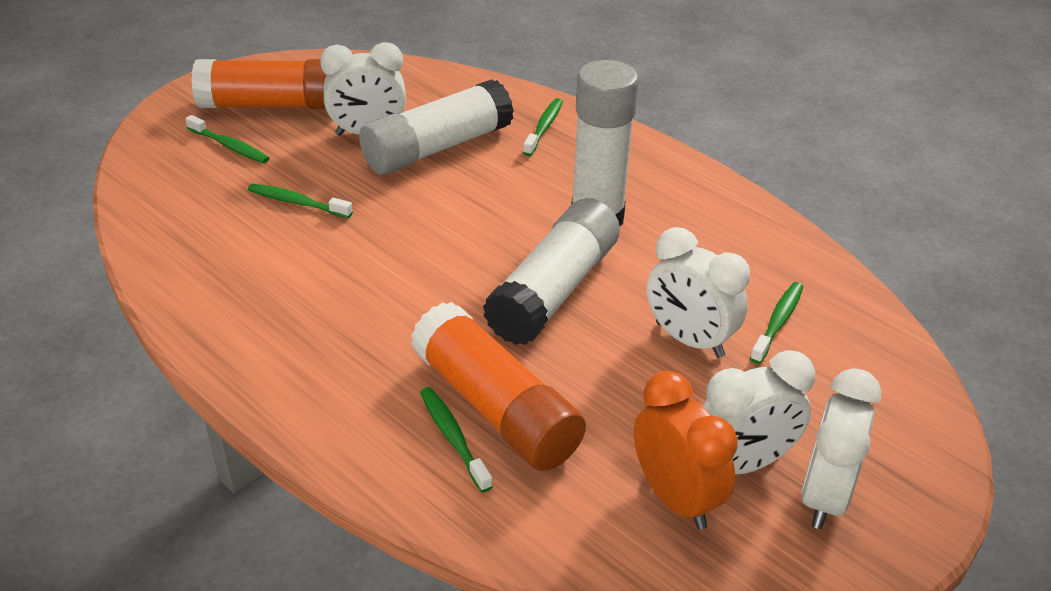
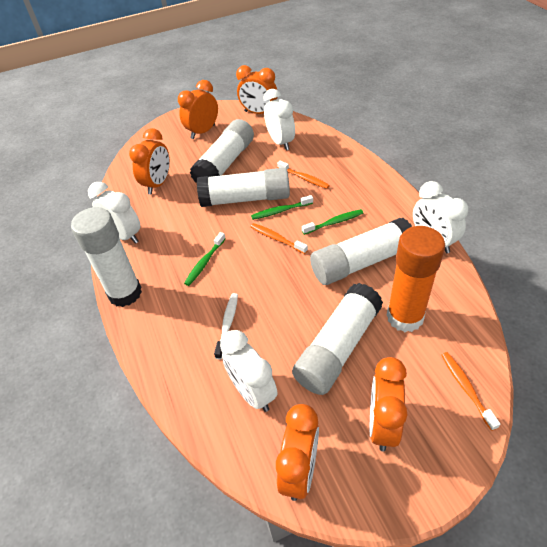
green toothbrush: 5 -> 3
orange clock: 1 -> 5
orange glue stick: 2 -> 1
orange toothbrush: 0 -> 3
white glue stick: 3 -> 5
white toothbrush: 0 -> 1

